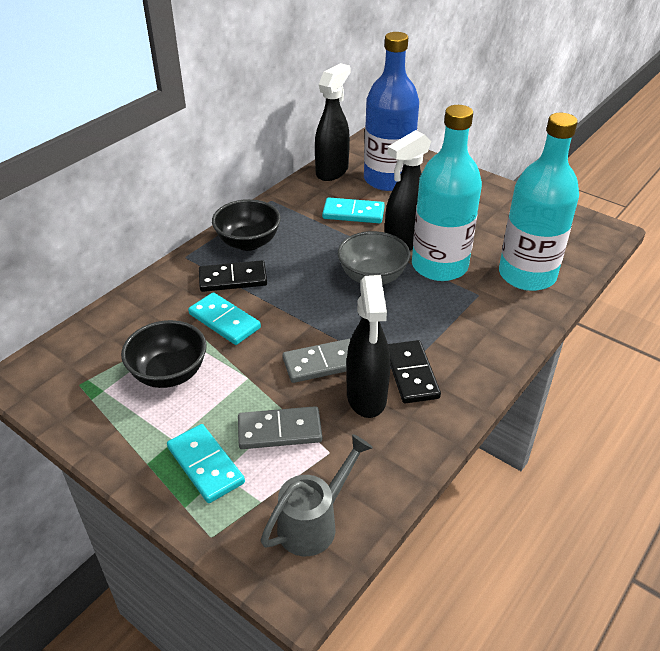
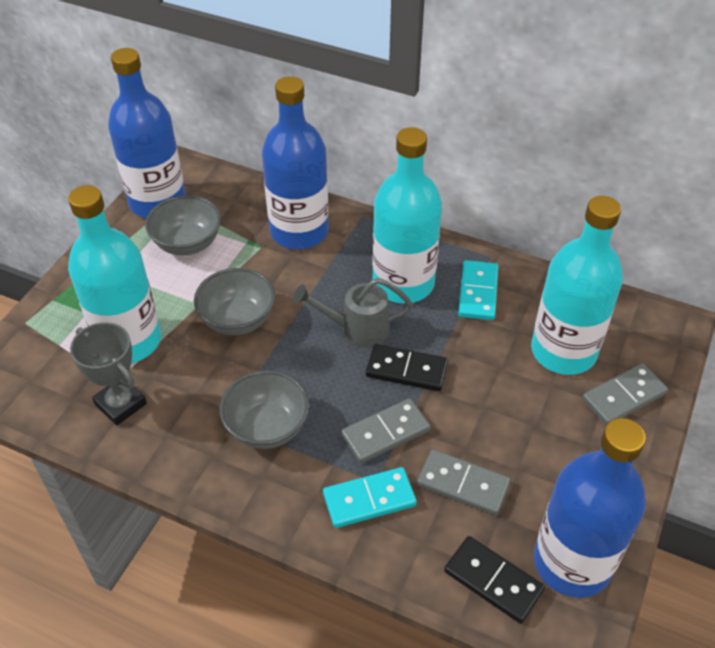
black bowl: 2 -> 0
black spray bottle: 3 -> 0
blue bottle: 1 -> 3
grey bowl: 1 -> 3
grey domino: 2 -> 3
grey trophy: 0 -> 1
turquoise bottle: 2 -> 3
turquoise domino: 3 -> 2

